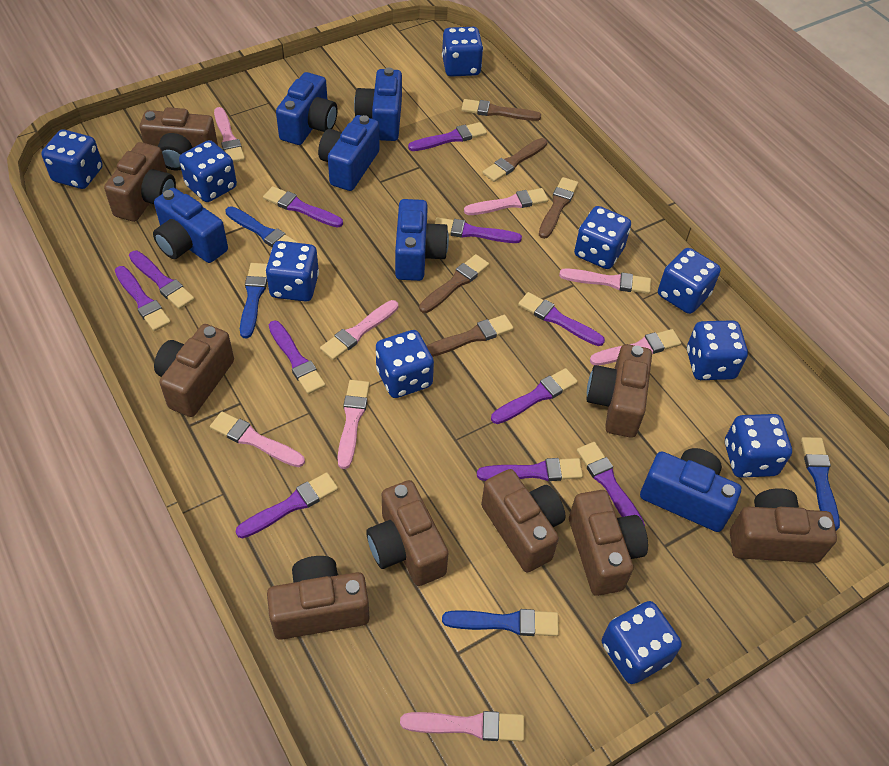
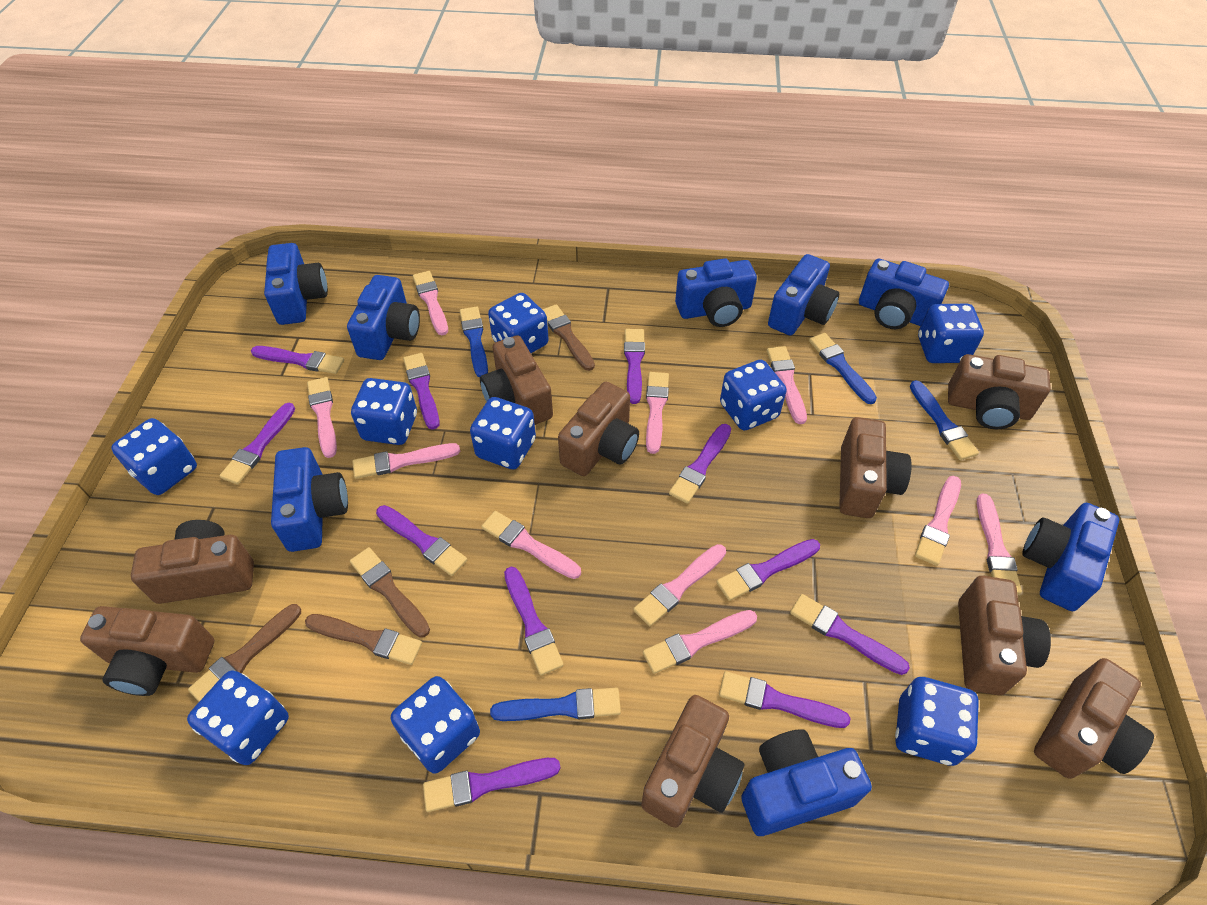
blue camera: 6 -> 8
blue dice: 10 -> 9
brown brush: 5 -> 4
pink brush: 8 -> 10

